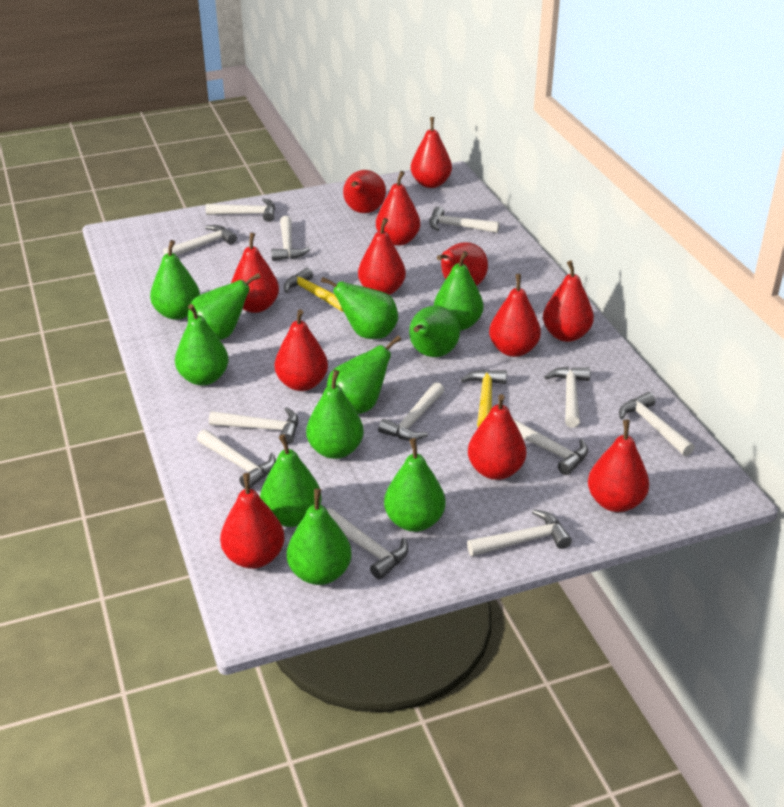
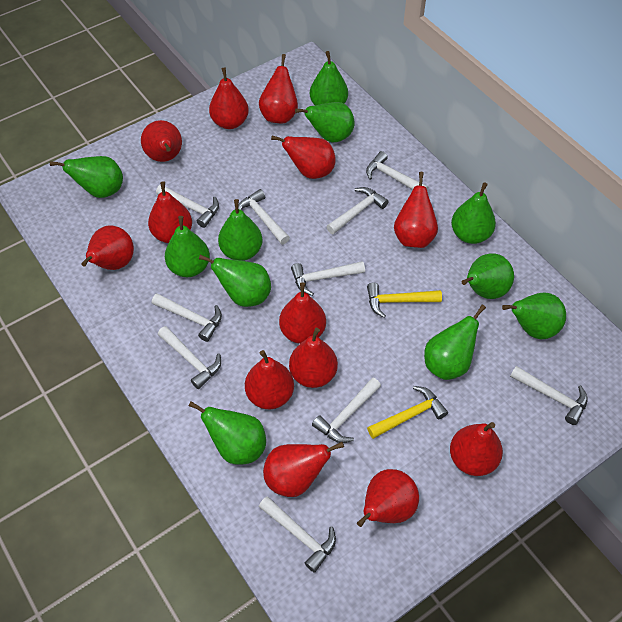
red pear: 12 -> 13
white hammer: 12 -> 10

